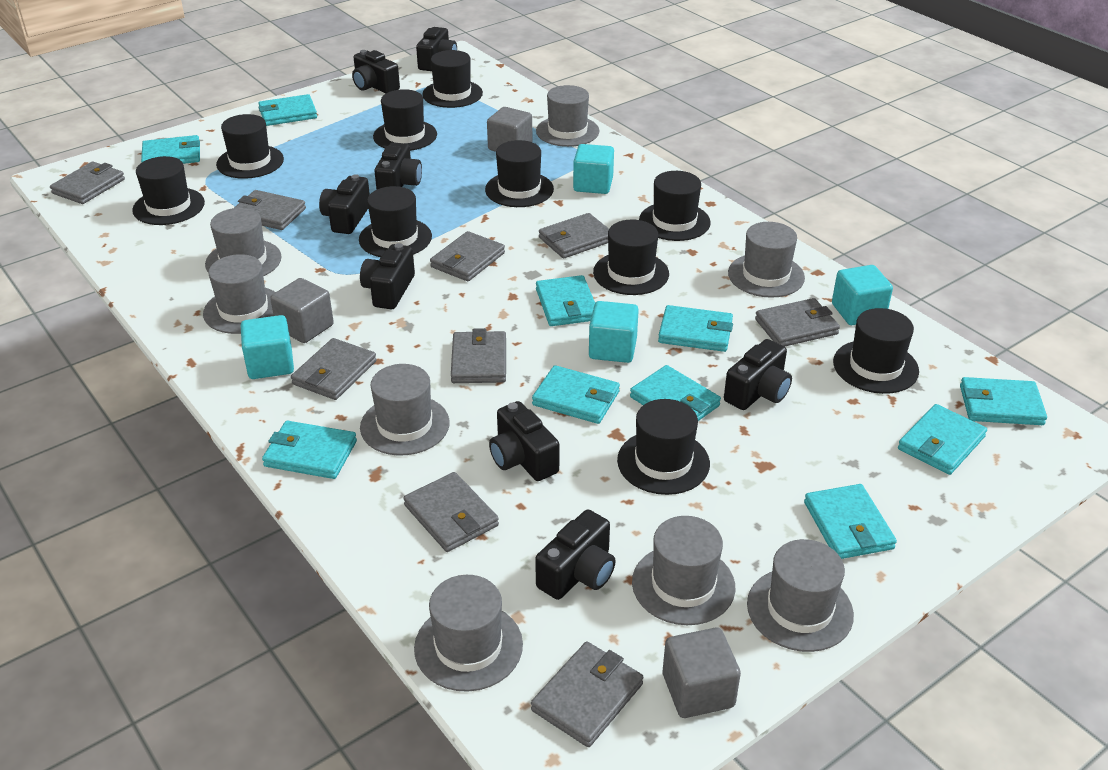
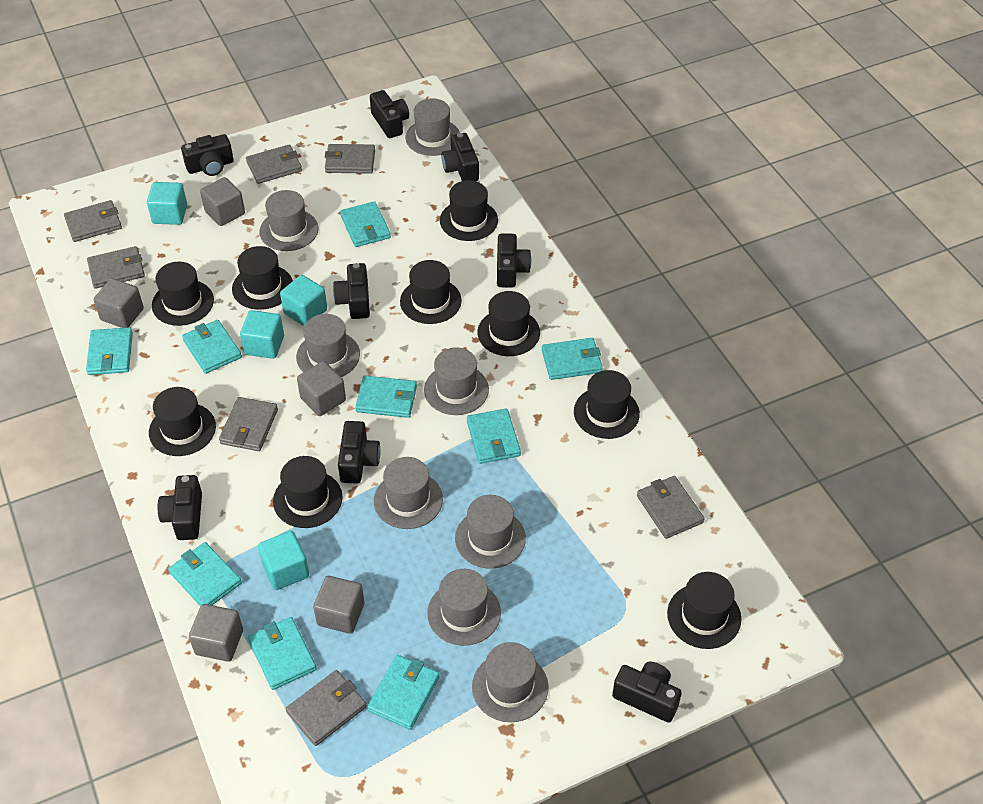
black hat: 10 -> 9
grey cube: 3 -> 5
grey wallet: 9 -> 7
turquoise wallet: 10 -> 9

